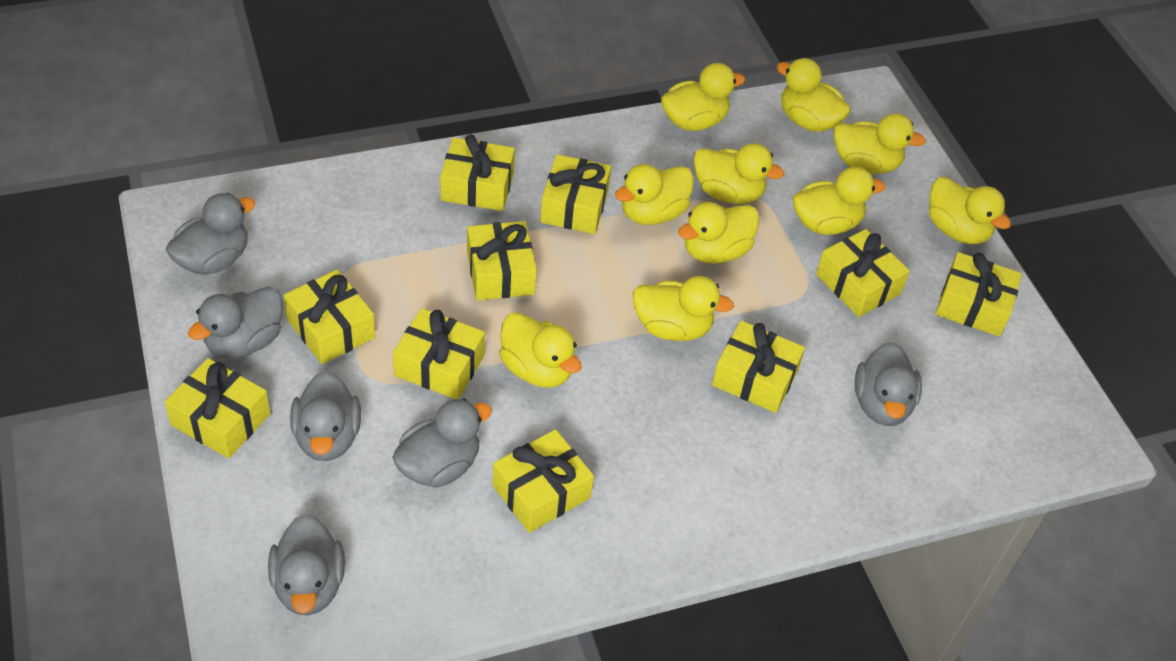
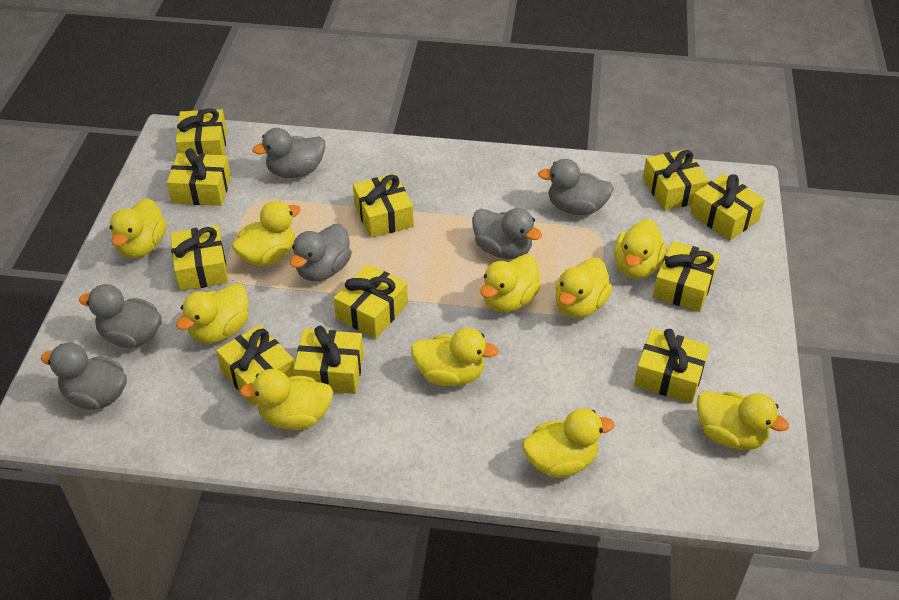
yellow gift: 10 -> 11

